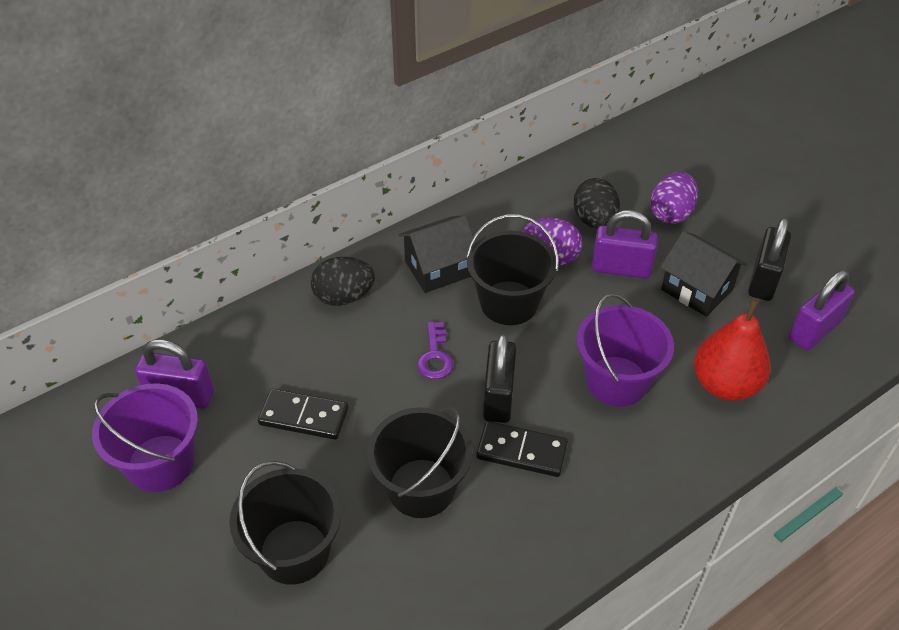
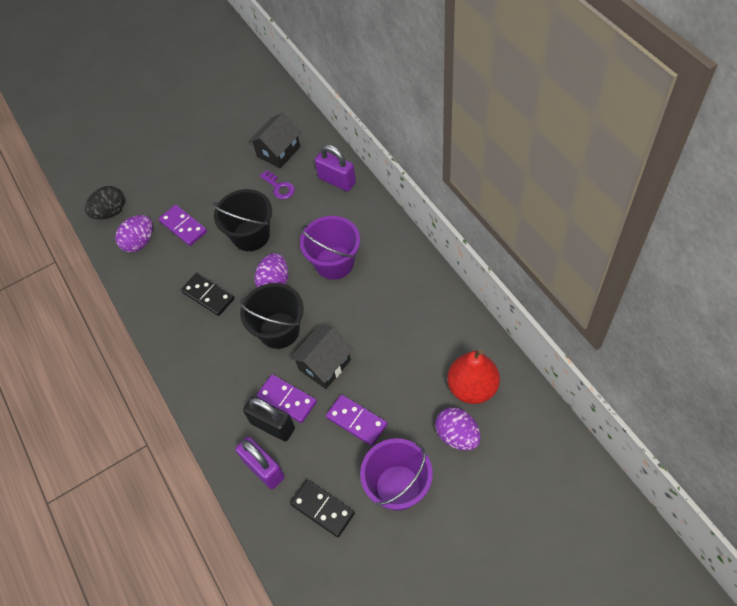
black bucket: 3 -> 2
black egg: 2 -> 1
black padlock: 2 -> 1
purple domino: 0 -> 3
purple egg: 2 -> 3
purple padlock: 3 -> 2

